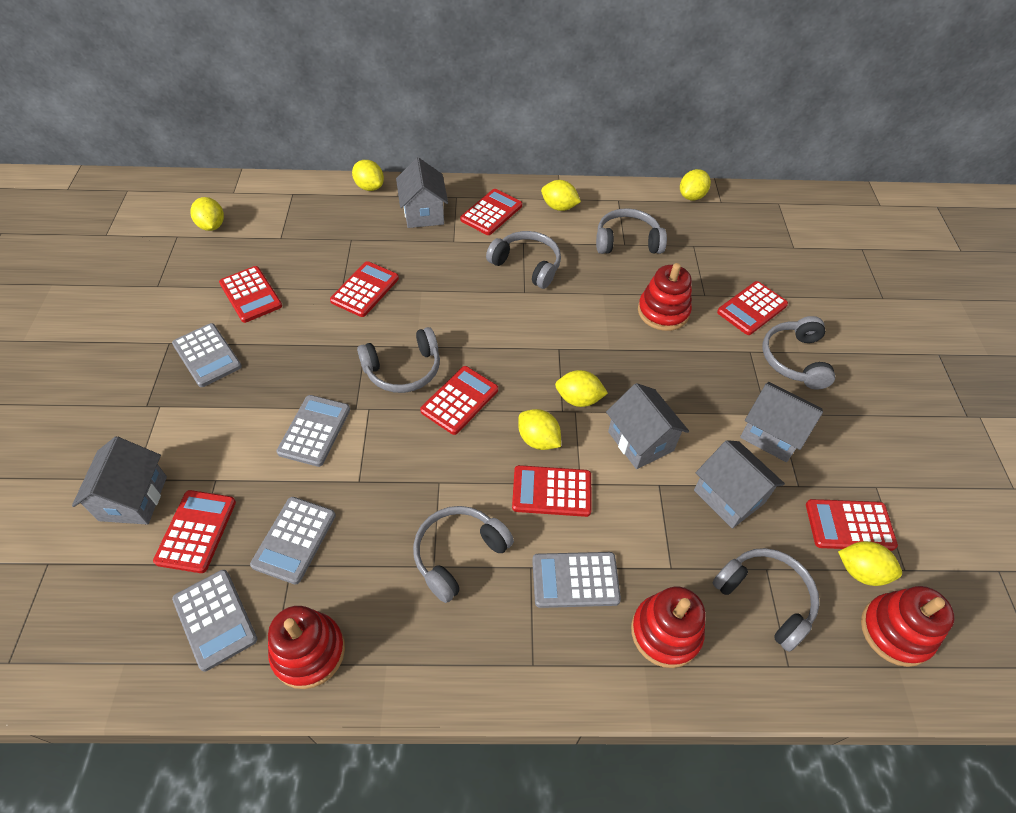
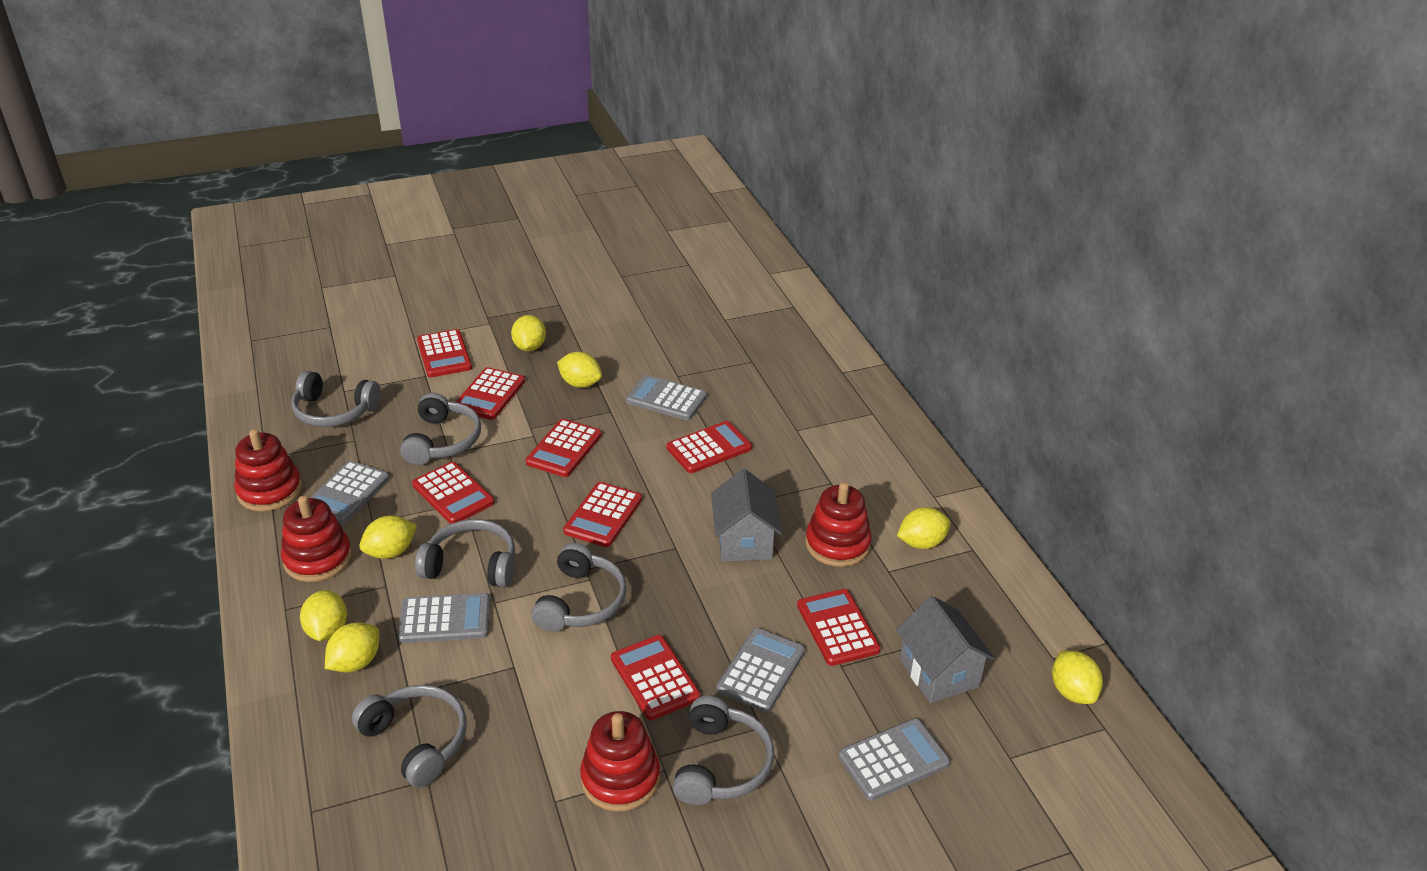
grey house: 5 -> 2

